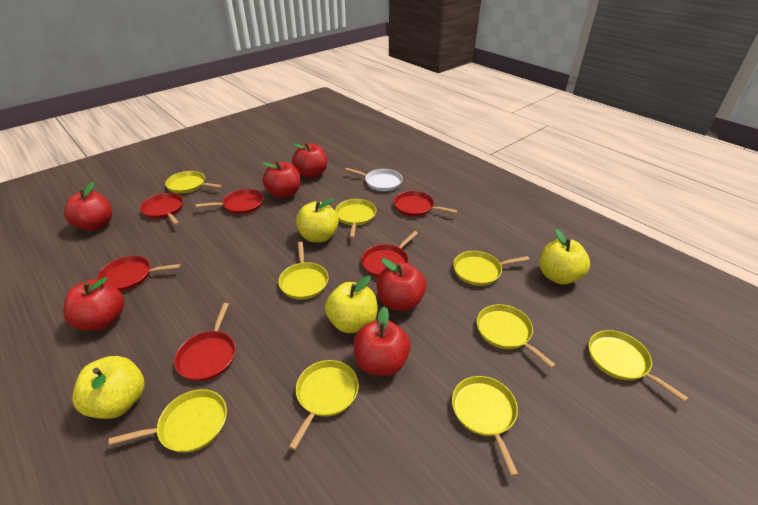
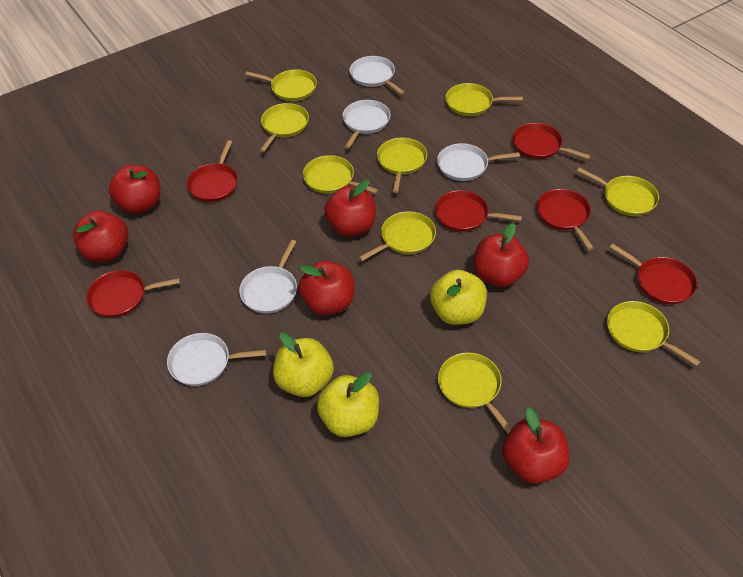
white pan: 1 -> 5
yellow apple: 4 -> 3

